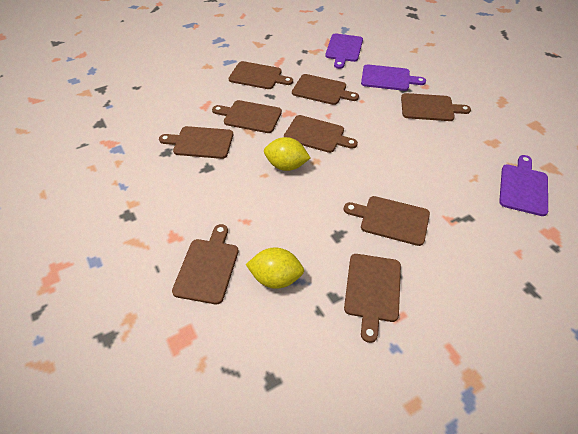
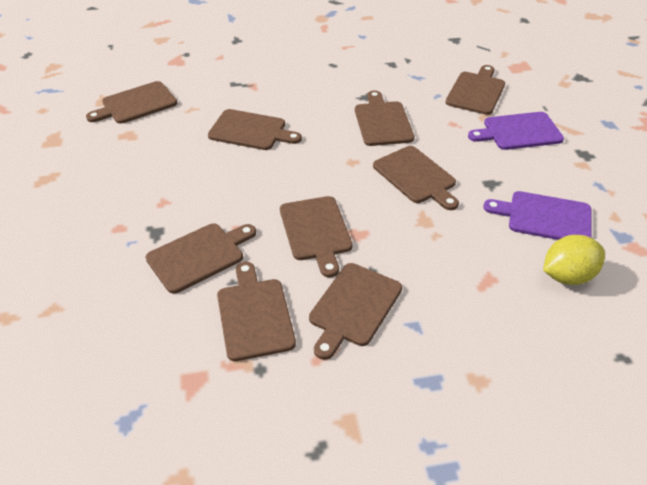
purple cutting board: 3 -> 2
yellow lemon: 2 -> 1

